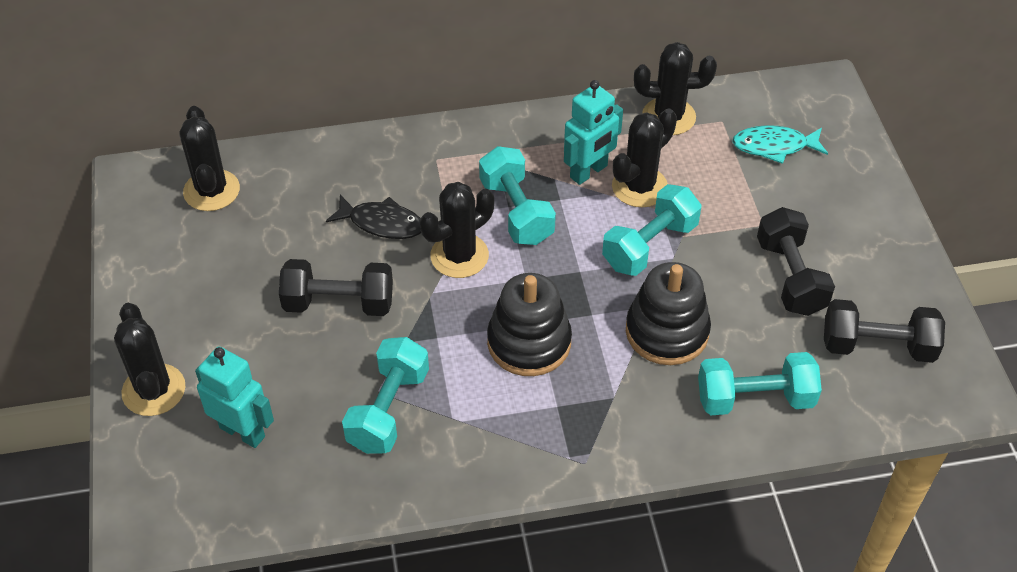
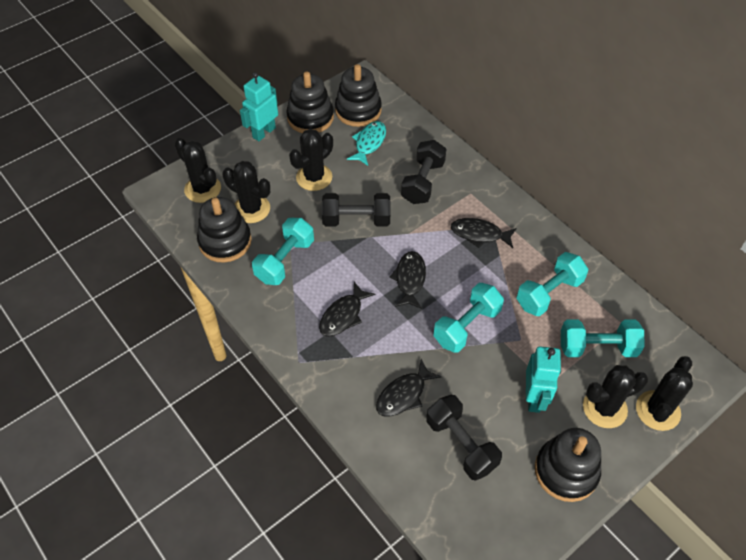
black fish: 1 -> 4
black stacking toy: 2 -> 4

